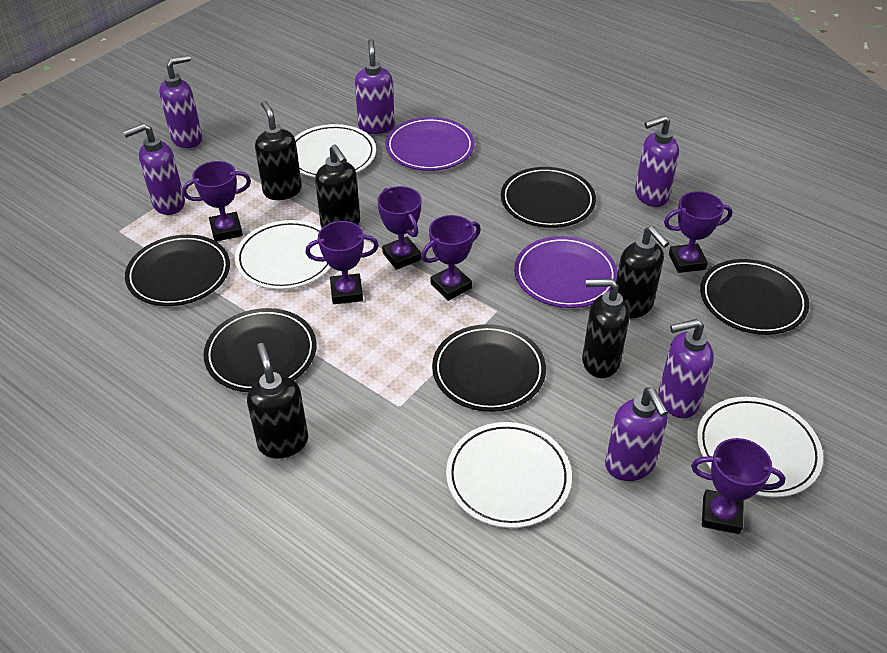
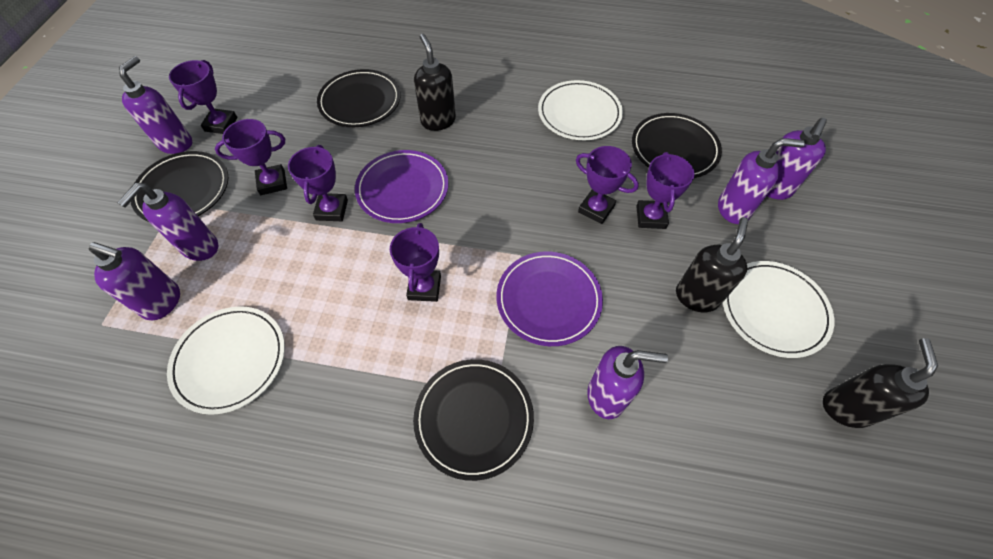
black plate: 5 -> 4
black soap dispenser: 5 -> 3
white plate: 4 -> 3

